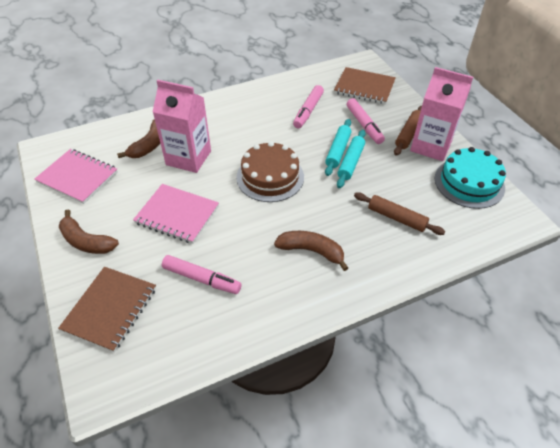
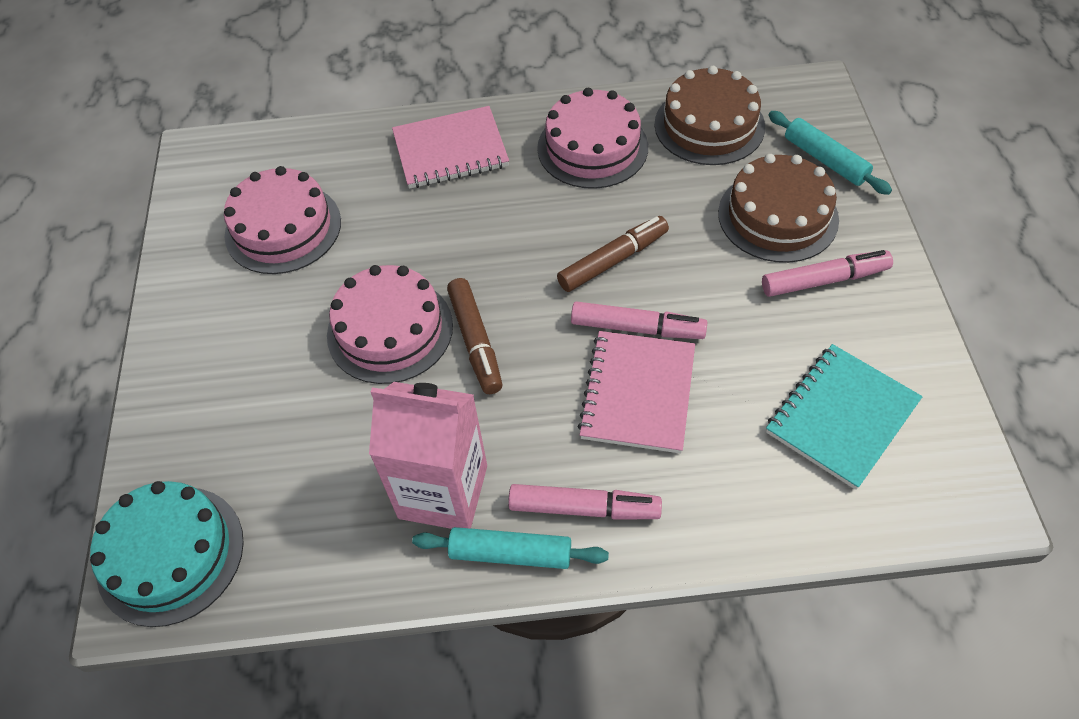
brown banana: 3 -> 0
brown cake: 1 -> 2
brown marker: 0 -> 2
brown notebook: 2 -> 0
brown rolling pin: 2 -> 0
pink cake: 0 -> 3
pink carton: 2 -> 1
turquoise notebook: 0 -> 1

